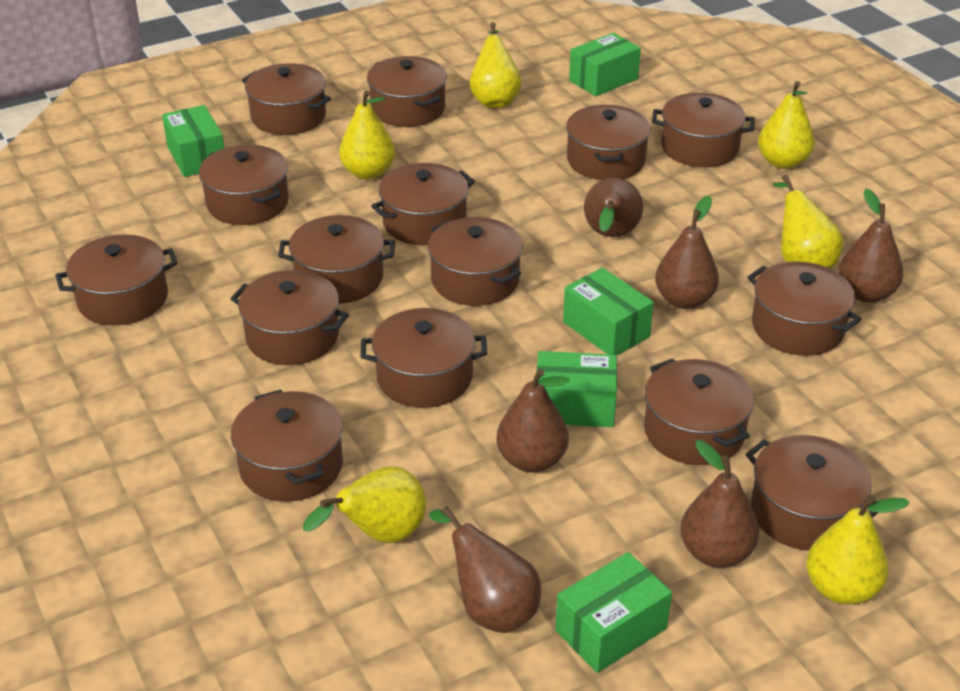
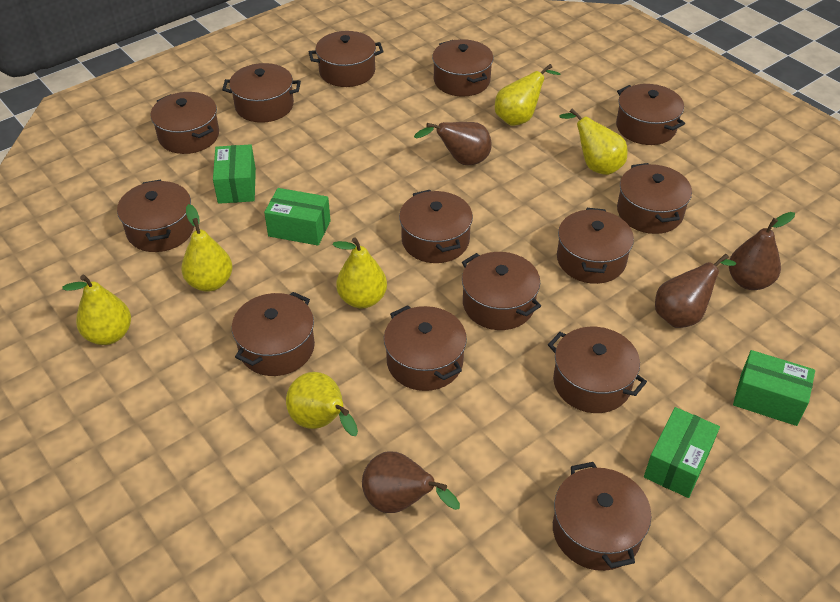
brown pear: 6 -> 4
brown pot: 15 -> 14
green box: 5 -> 4

